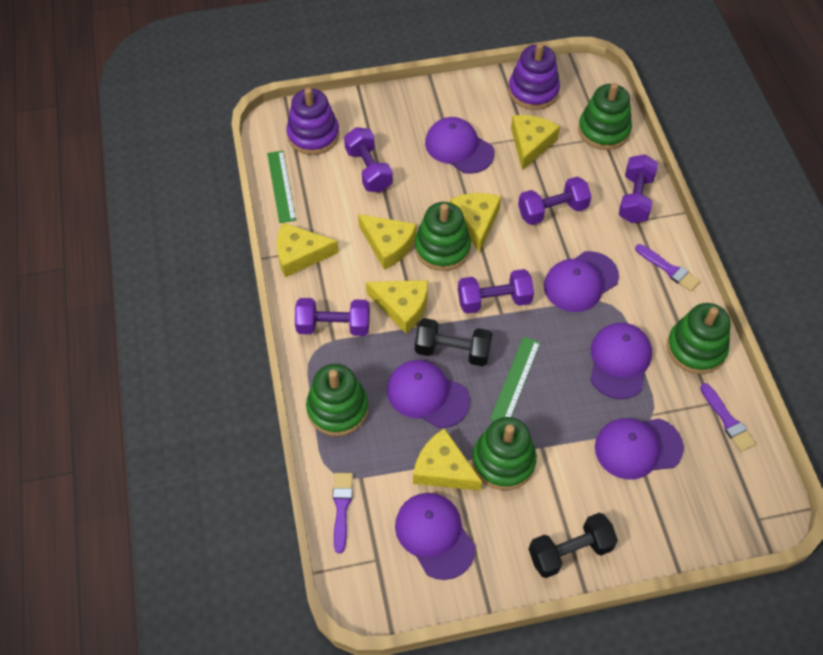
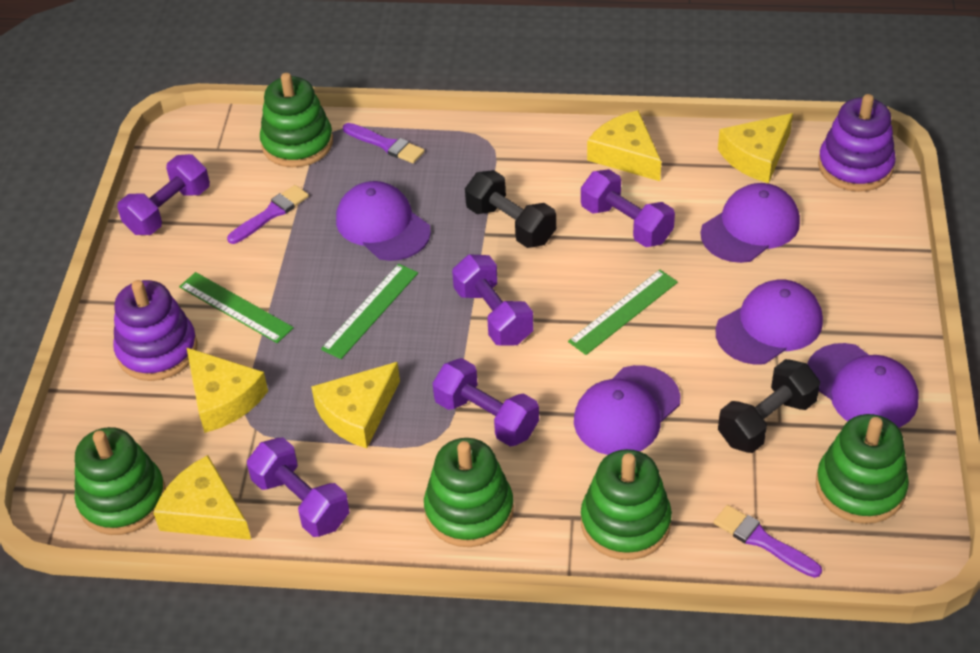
green ruler: 2 -> 3
purple cap: 6 -> 5
yellow cheese: 6 -> 5

